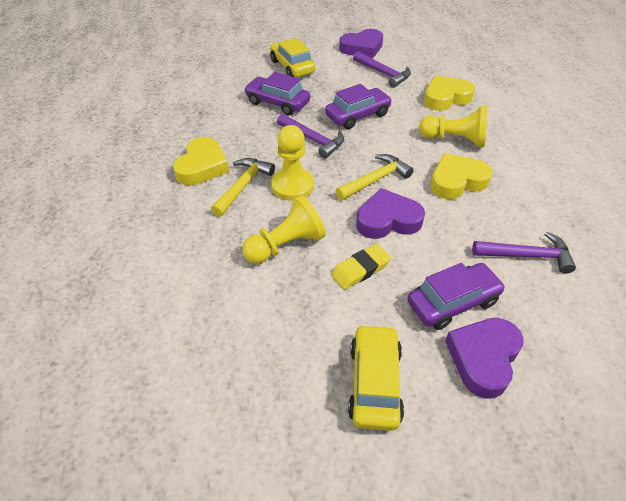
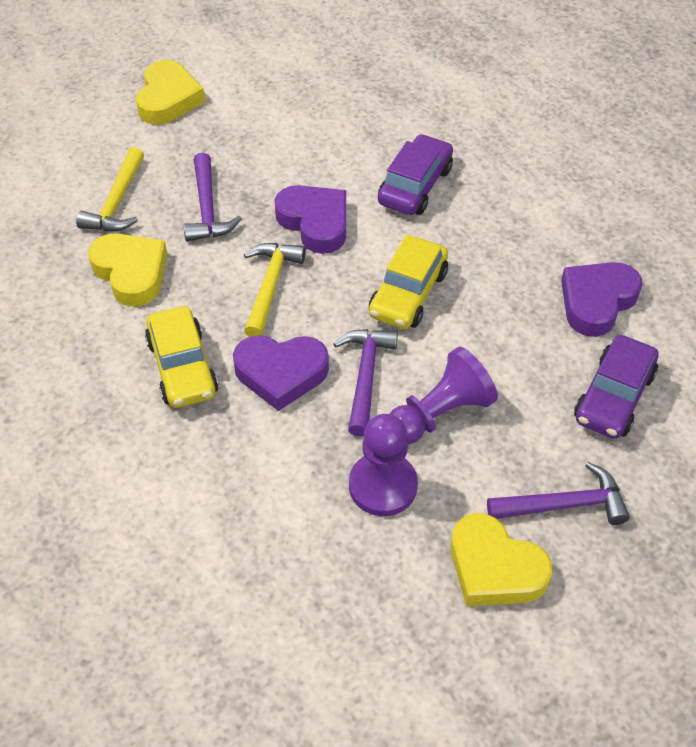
purple car: 3 -> 2
purple pawn: 0 -> 2
yellow eraser: 1 -> 0
yellow pawn: 3 -> 0

